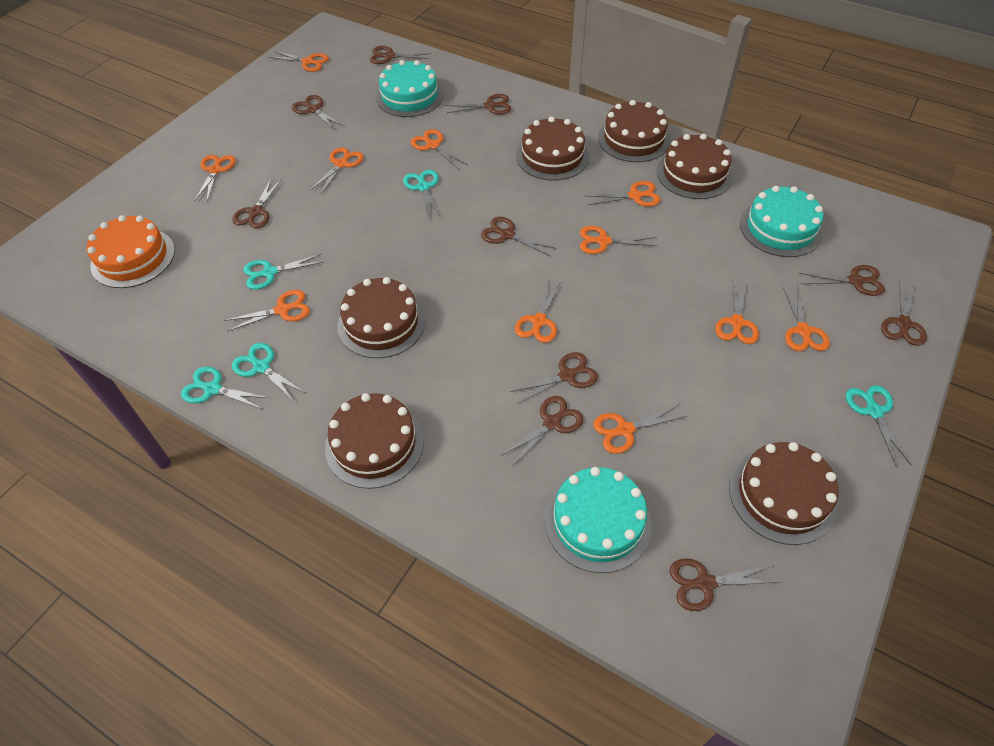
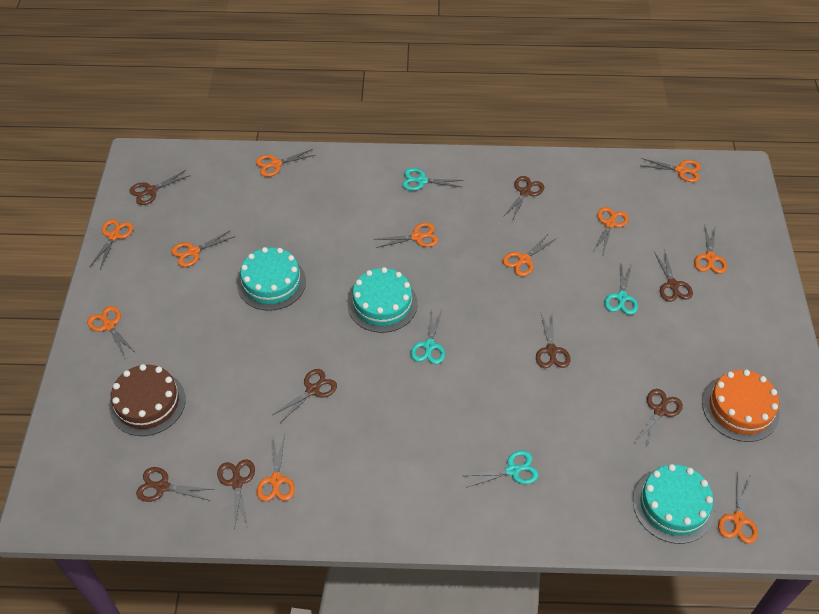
brown cake: 6 -> 1
brown scissors: 10 -> 8
turquoise scissors: 5 -> 4

